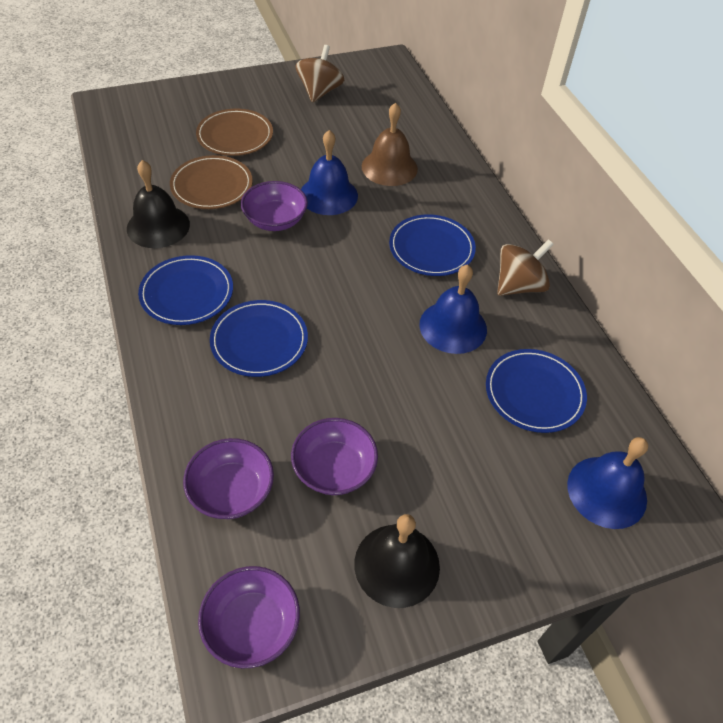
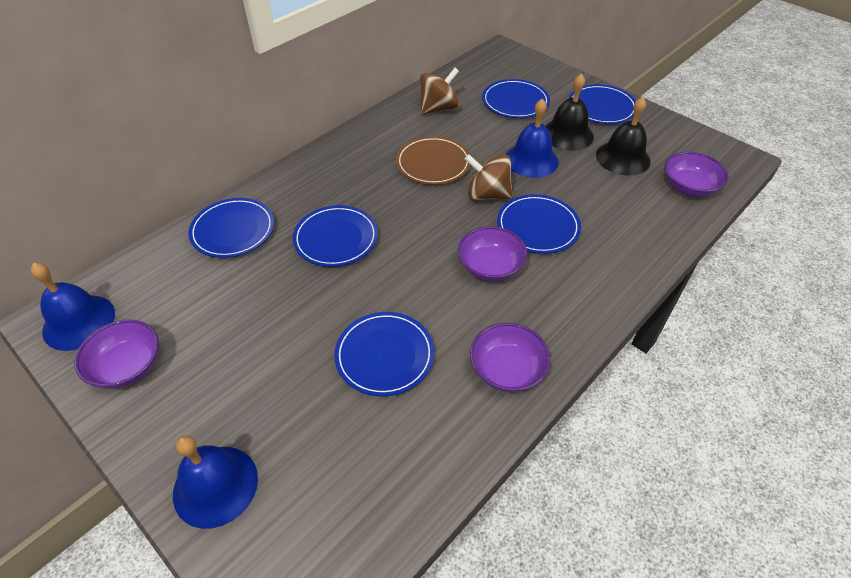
blue plate: 4 -> 6
brown bell: 1 -> 0
brown plate: 2 -> 1

